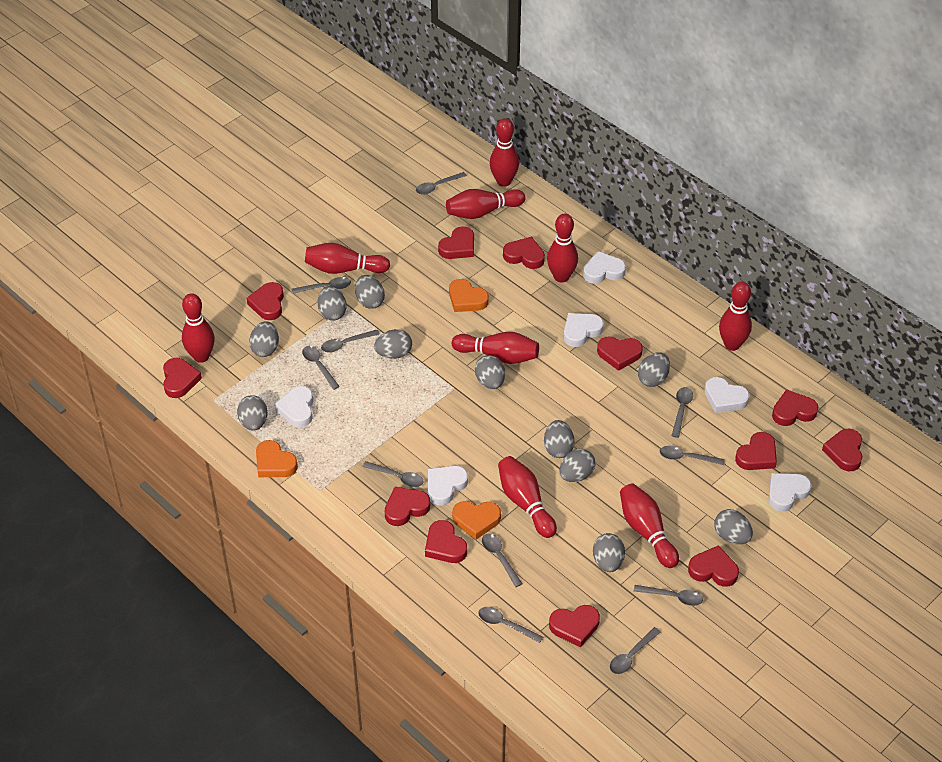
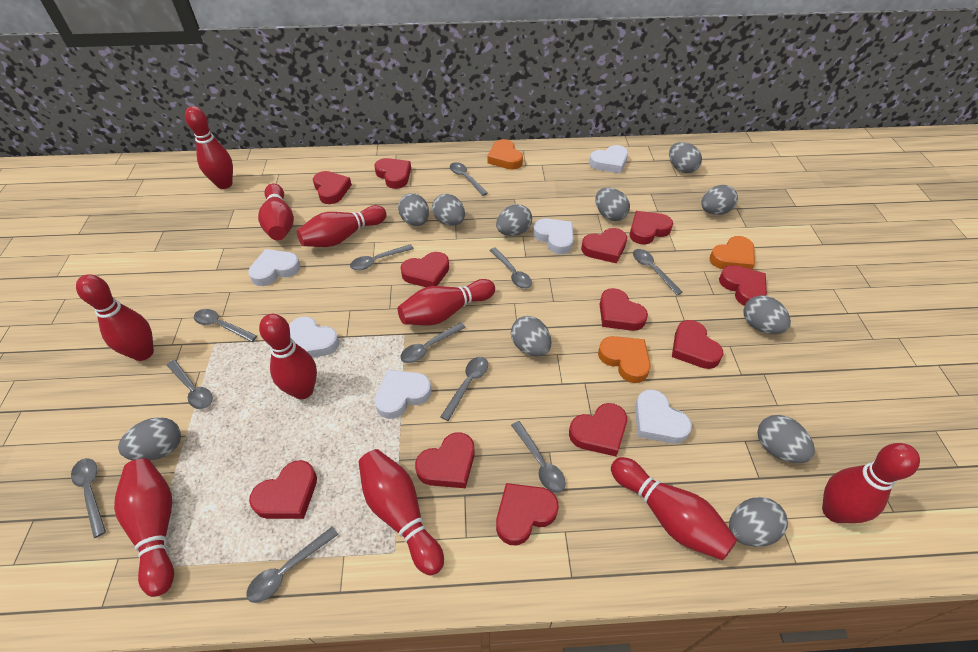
red bowling pin: 9 -> 10

